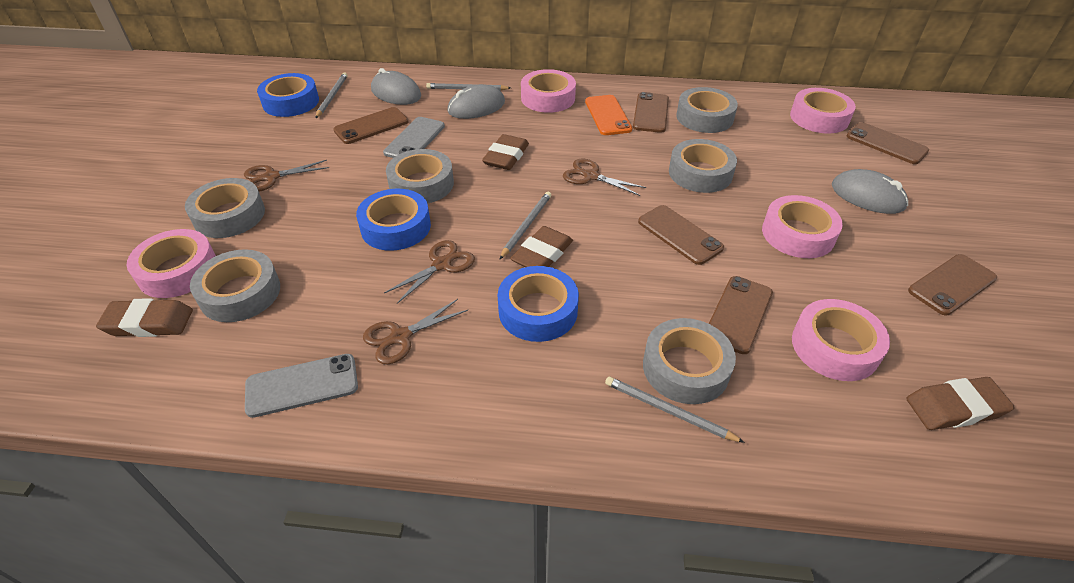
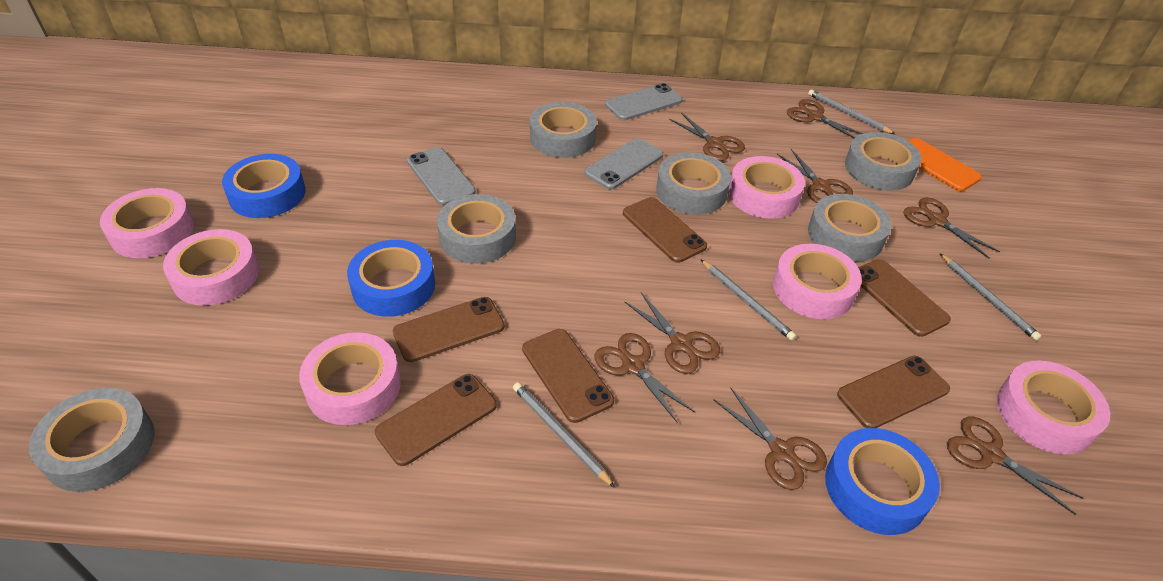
brown eraser: 4 -> 0
brown scissors: 4 -> 8
grey mouse: 3 -> 0
grey phone: 2 -> 3
pink tape: 5 -> 6

